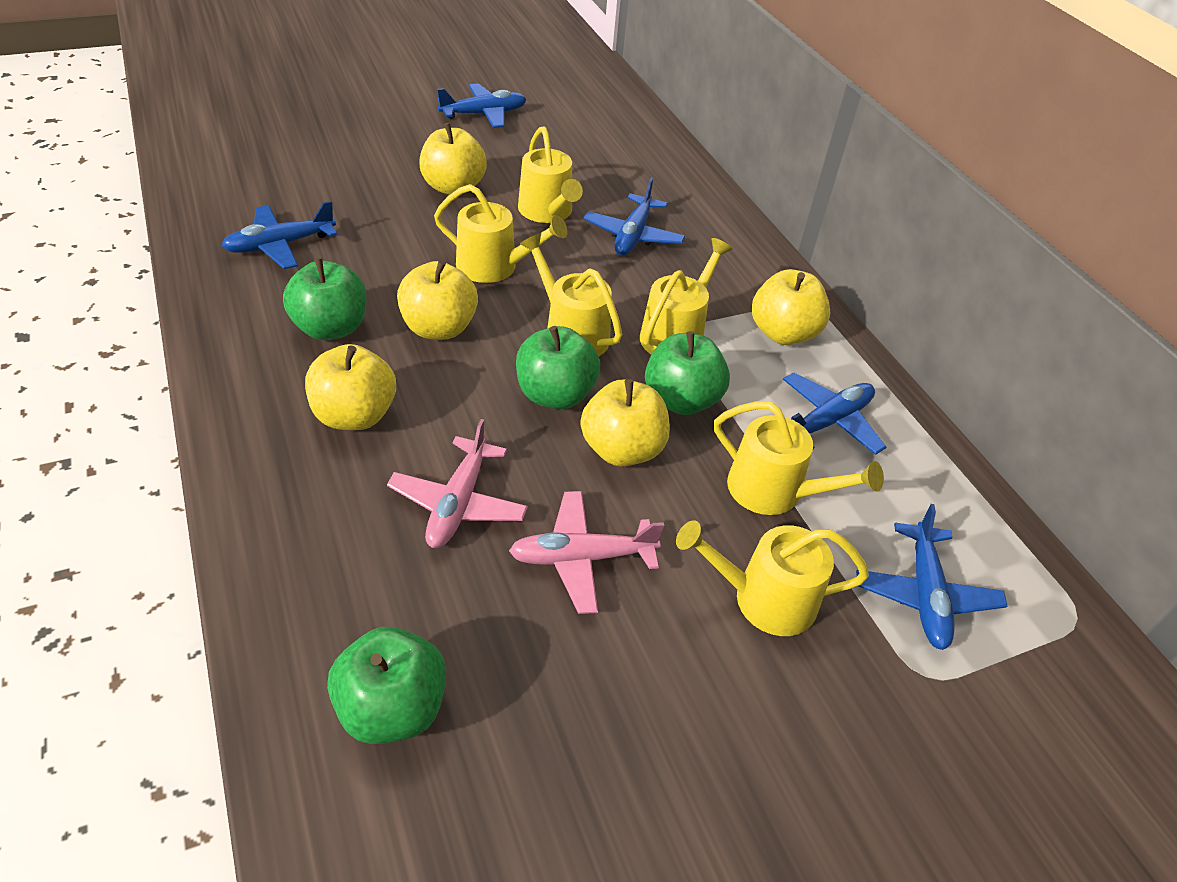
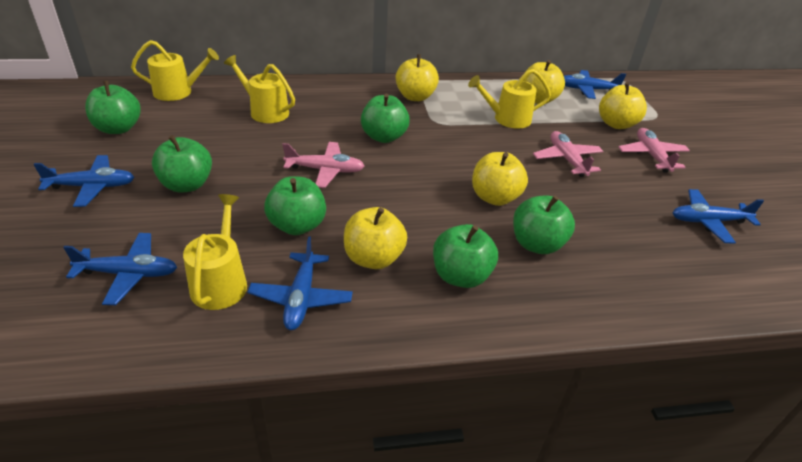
green apple: 4 -> 6
pink plane: 2 -> 3
yellow watering can: 6 -> 4

